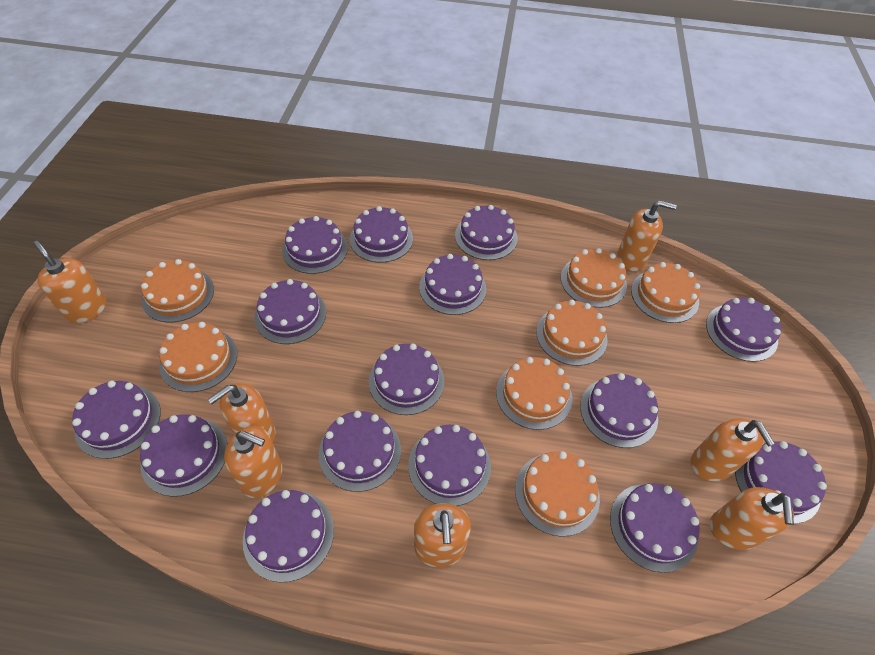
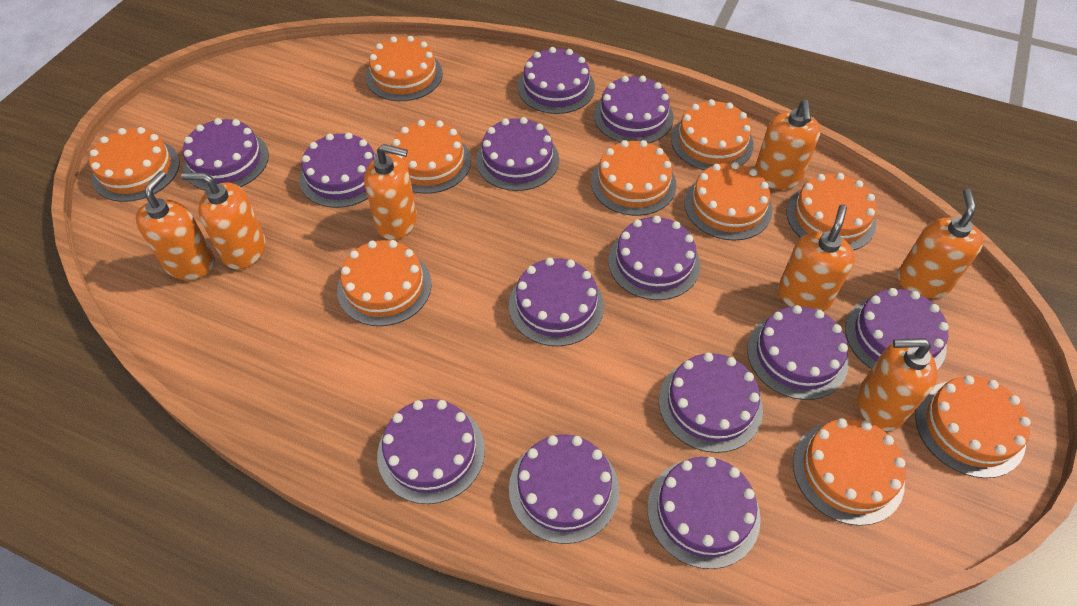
orange cake: 7 -> 10
purple cake: 15 -> 13

